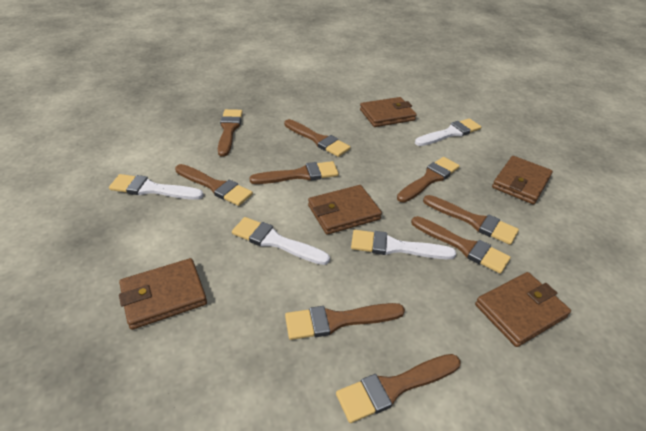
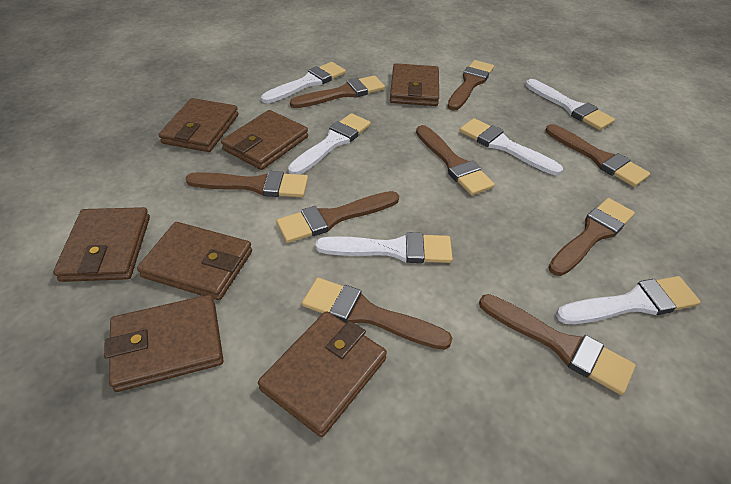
brown wallet: 5 -> 7
white brush: 4 -> 6

